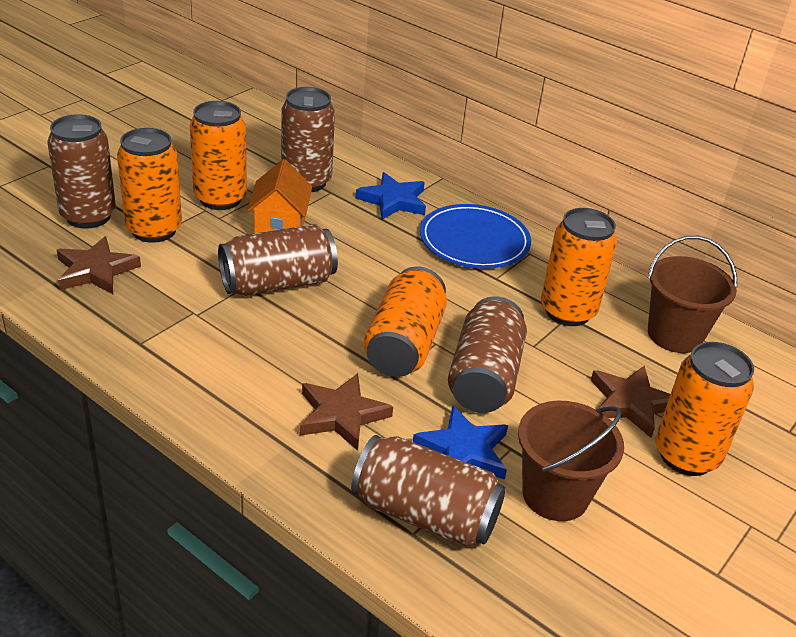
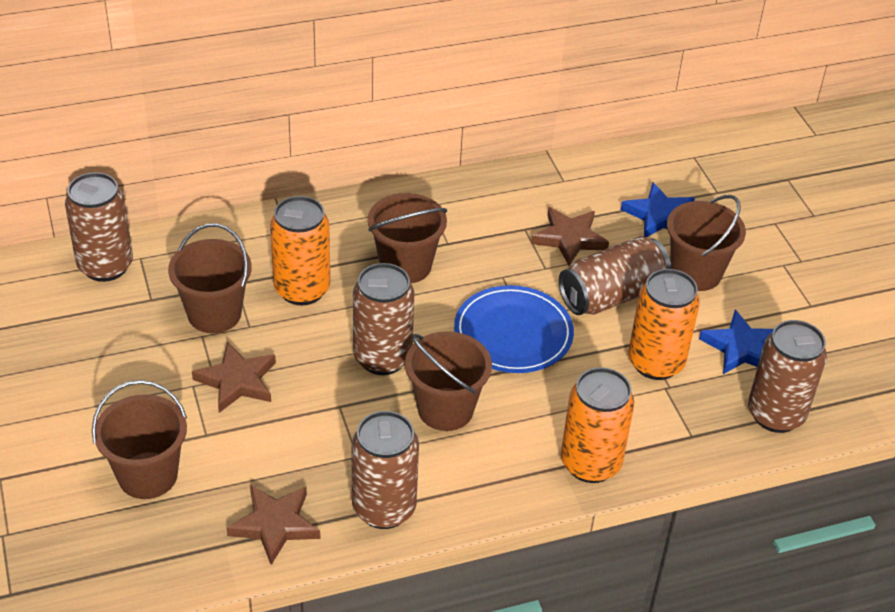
brown bucket: 2 -> 5
orange can: 5 -> 3
orange house: 1 -> 0

